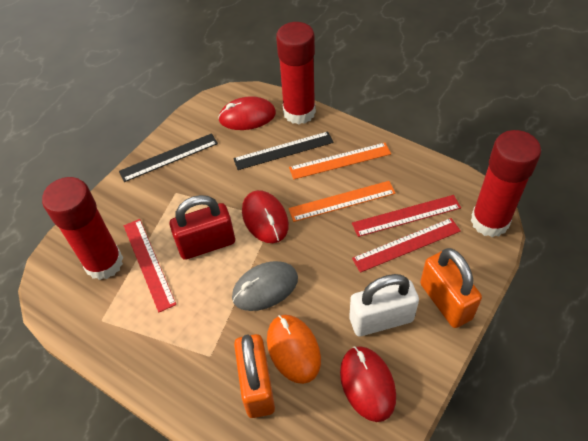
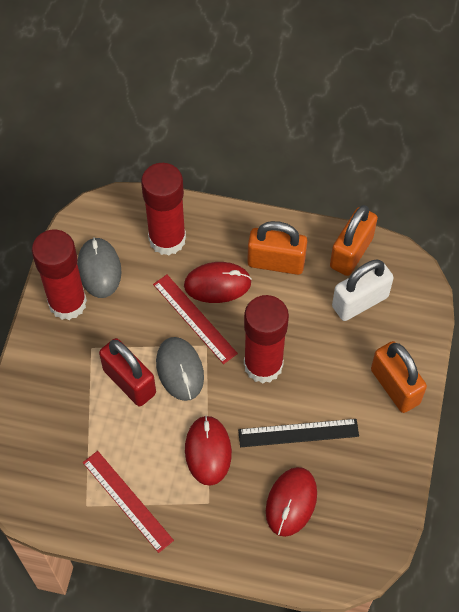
black ruler: 2 -> 1
grey mouse: 1 -> 2
orange mouse: 1 -> 0
orange padlock: 2 -> 3
orange ruler: 2 -> 0
red ruler: 3 -> 2

